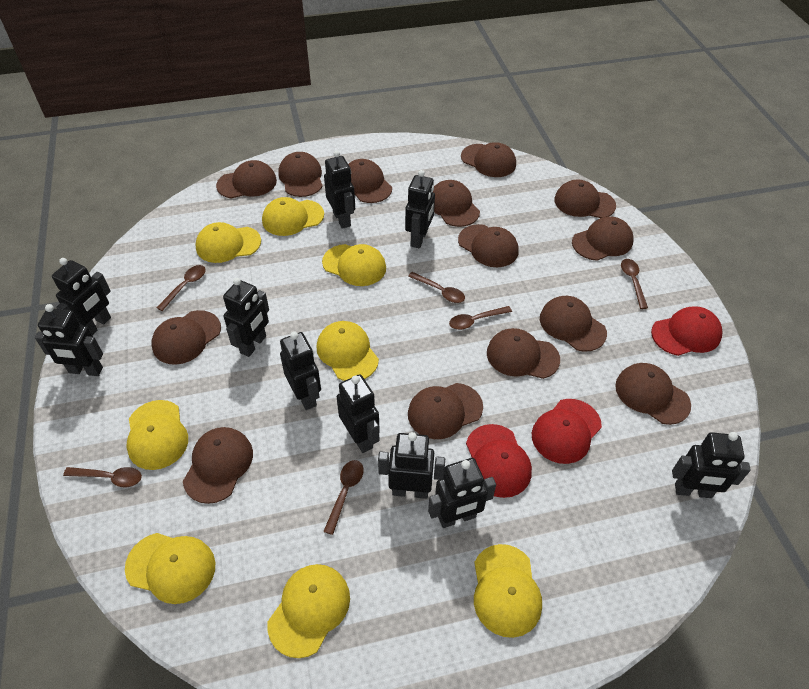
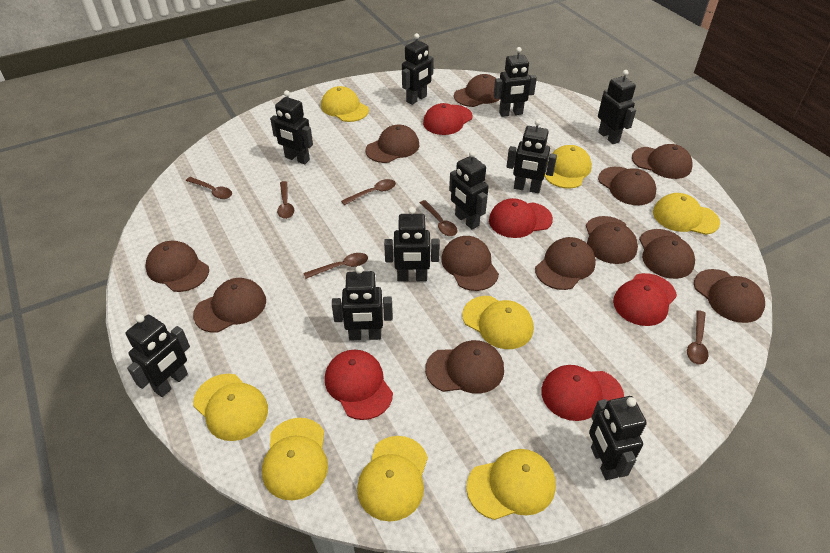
brown cap: 14 -> 12
red cap: 3 -> 5

